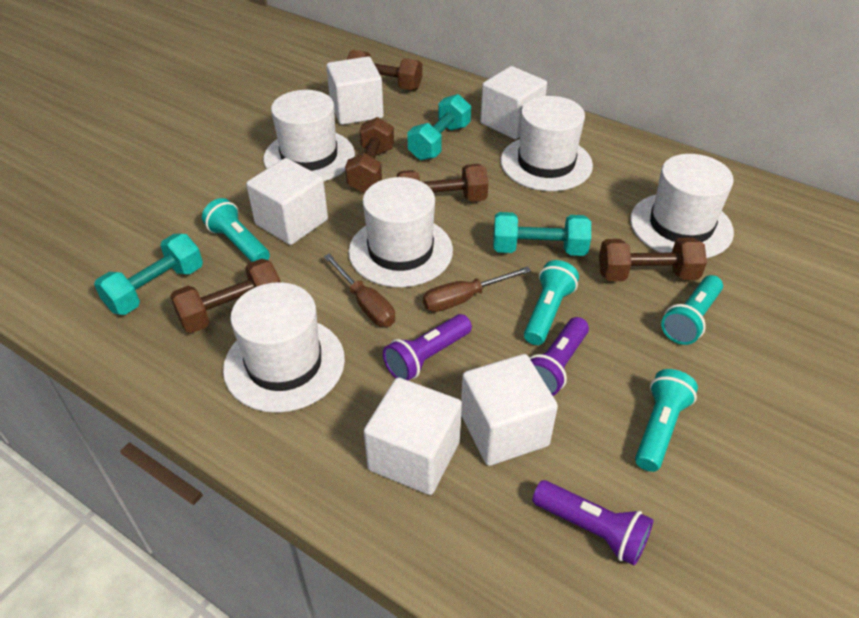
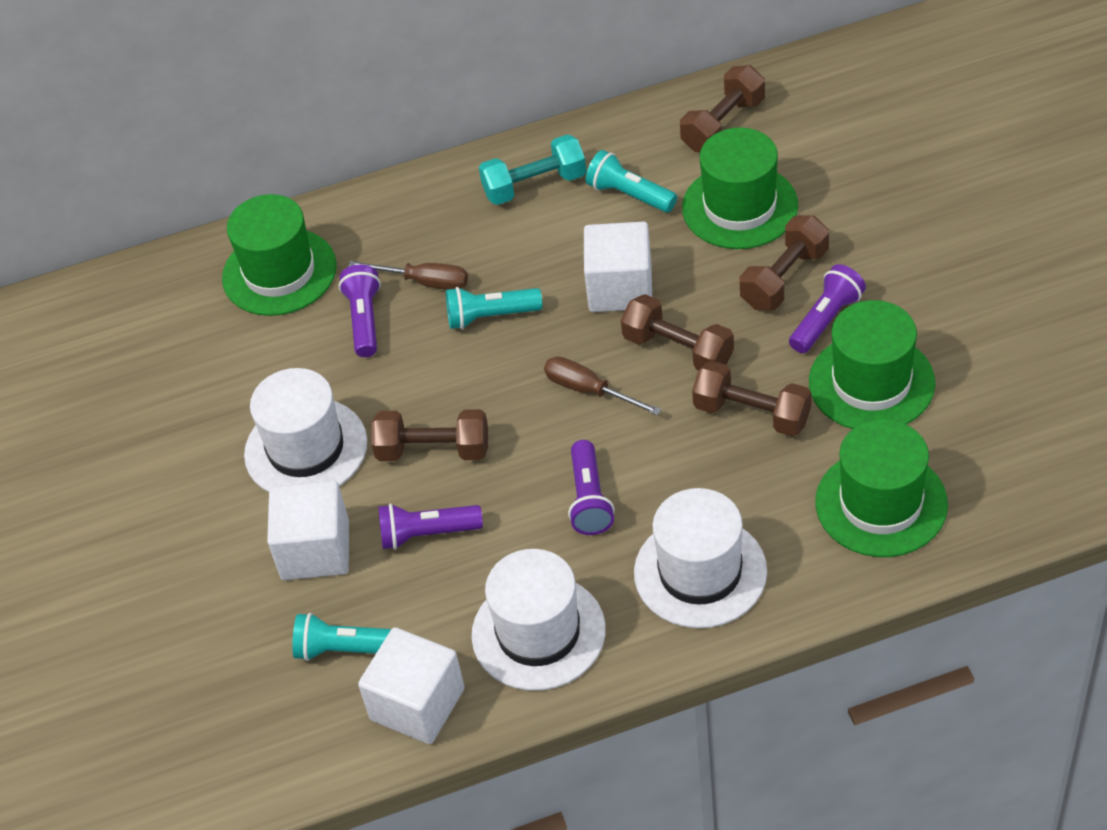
green hat: 0 -> 4
purple flashlight: 3 -> 4
turquoise dumbbell: 3 -> 1
turquoise flashlight: 4 -> 3
white cube: 5 -> 3
white hat: 5 -> 3

